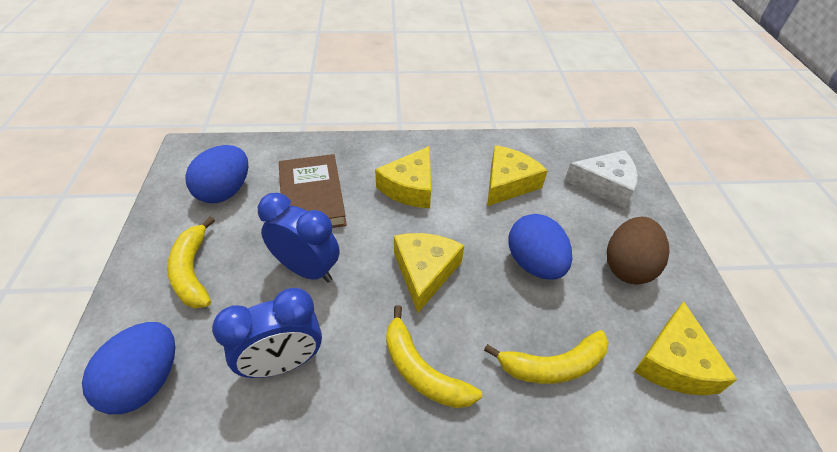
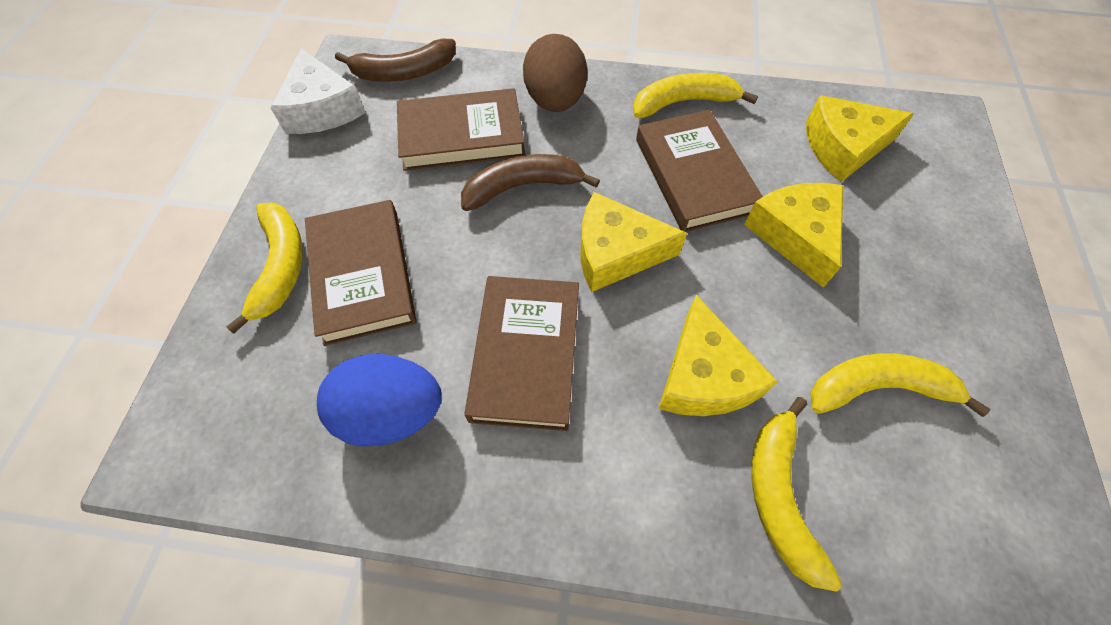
blue clock: 2 -> 0
blue egg: 3 -> 1
brown banana: 0 -> 2
brown book: 1 -> 4
yellow banana: 3 -> 4

